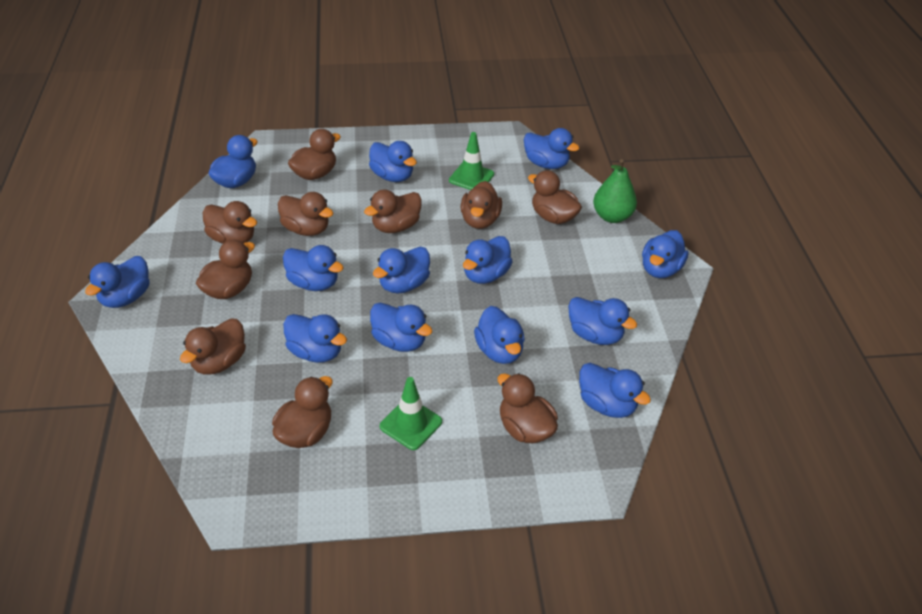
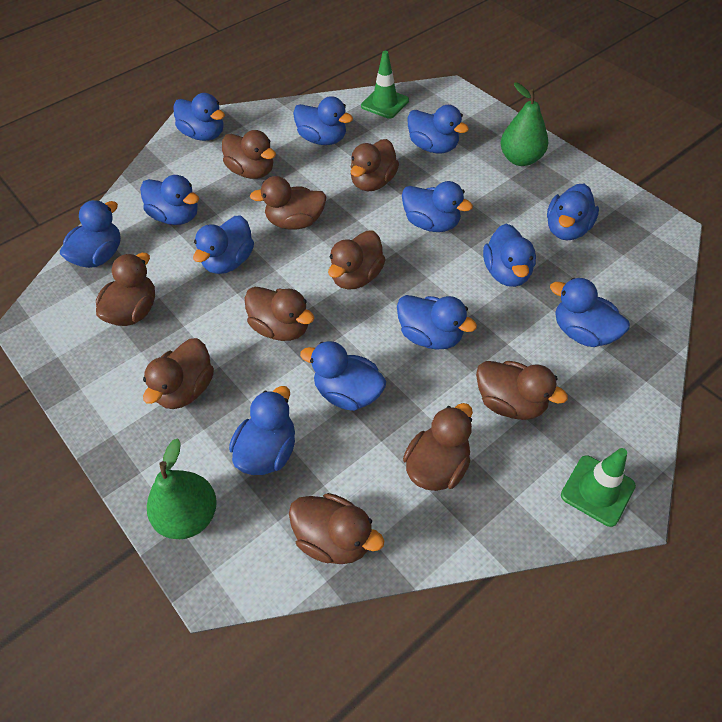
green pear: 1 -> 2

